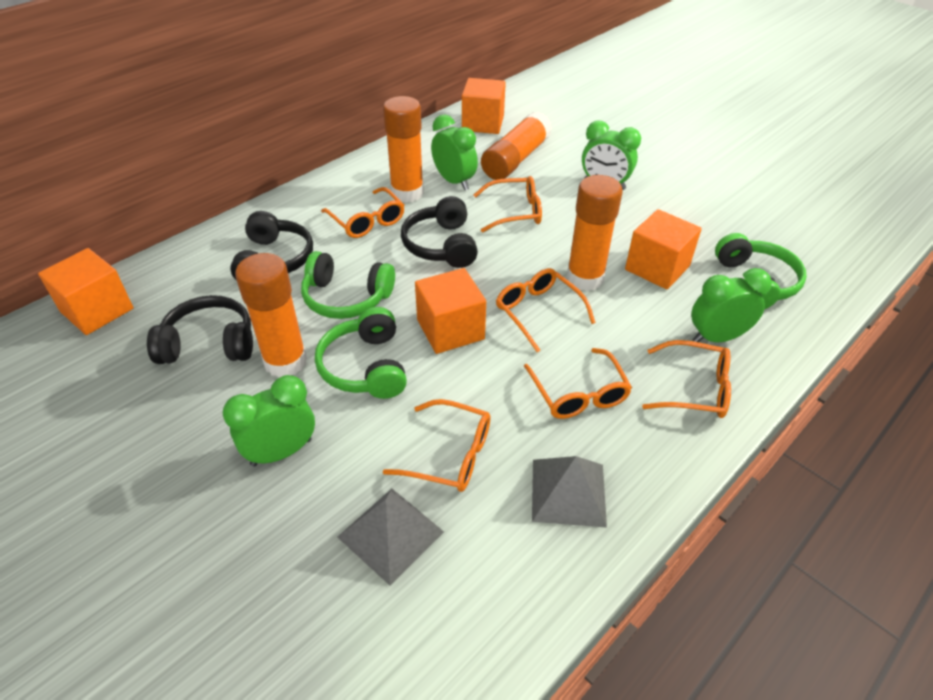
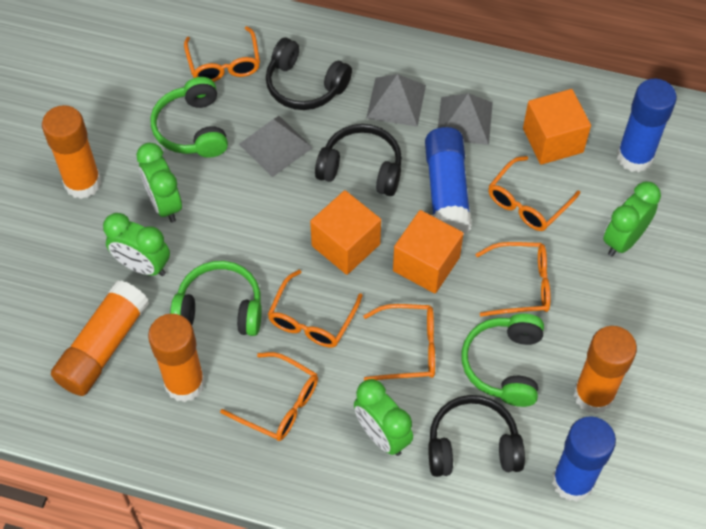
blue glue stick: 0 -> 3
grey pyramid: 2 -> 3
orange cube: 4 -> 3

